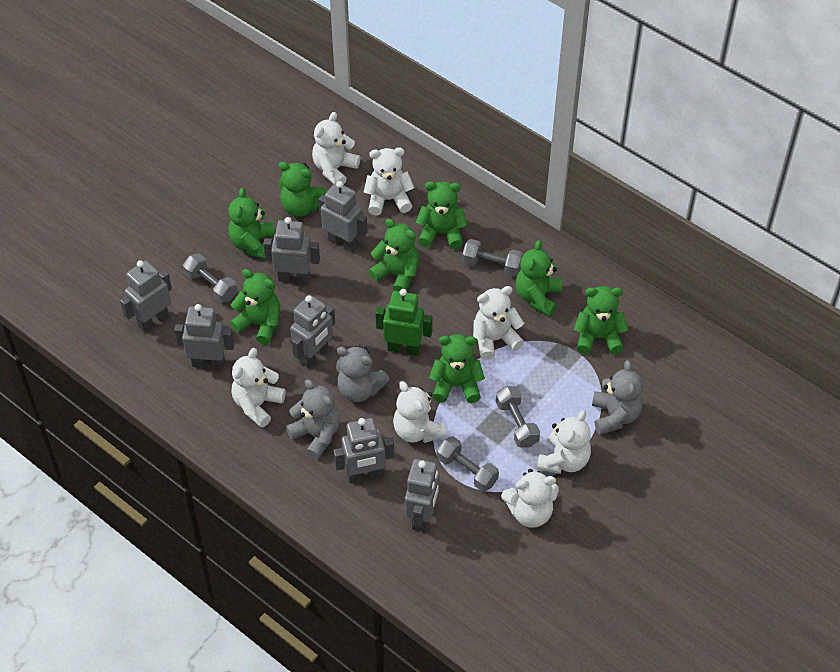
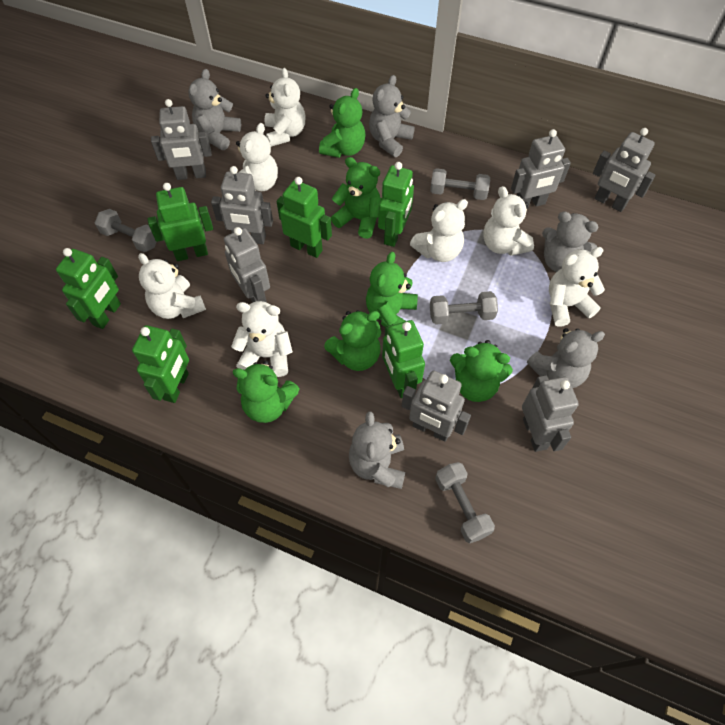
green robot: 1 -> 6
green teddy bear: 8 -> 6
grey teddy bear: 3 -> 5

